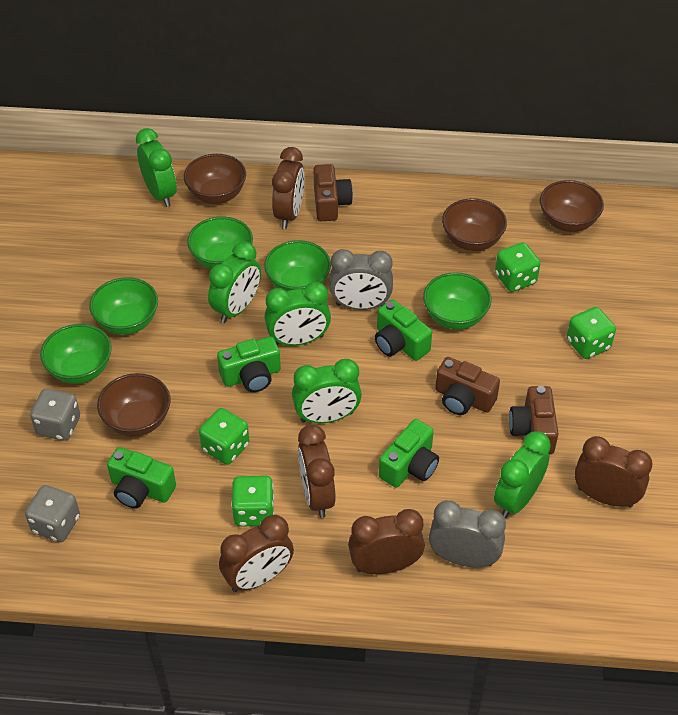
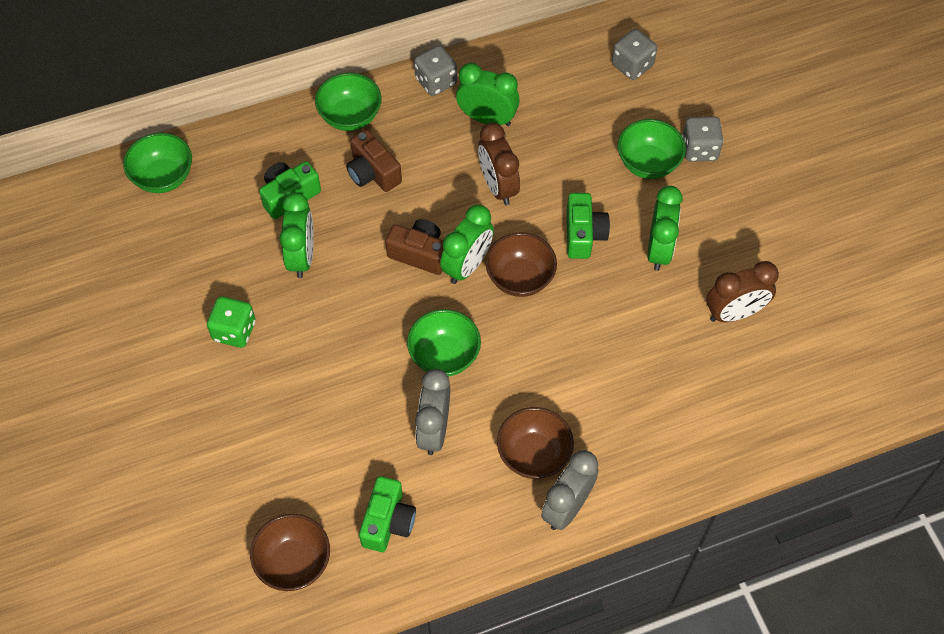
brown bowl: 4 -> 3
brown camera: 3 -> 2
brown clock: 5 -> 2
green bowl: 5 -> 4
green camera: 4 -> 3
green clock: 5 -> 4
green dice: 4 -> 1
grey dice: 2 -> 3

